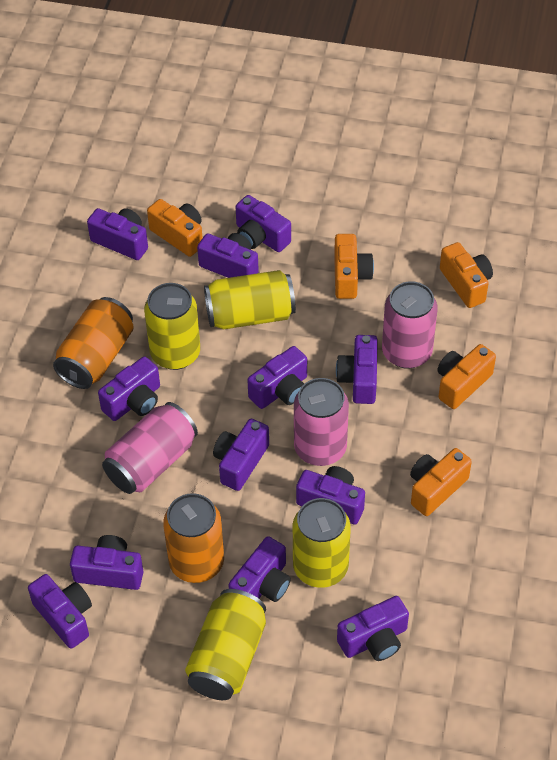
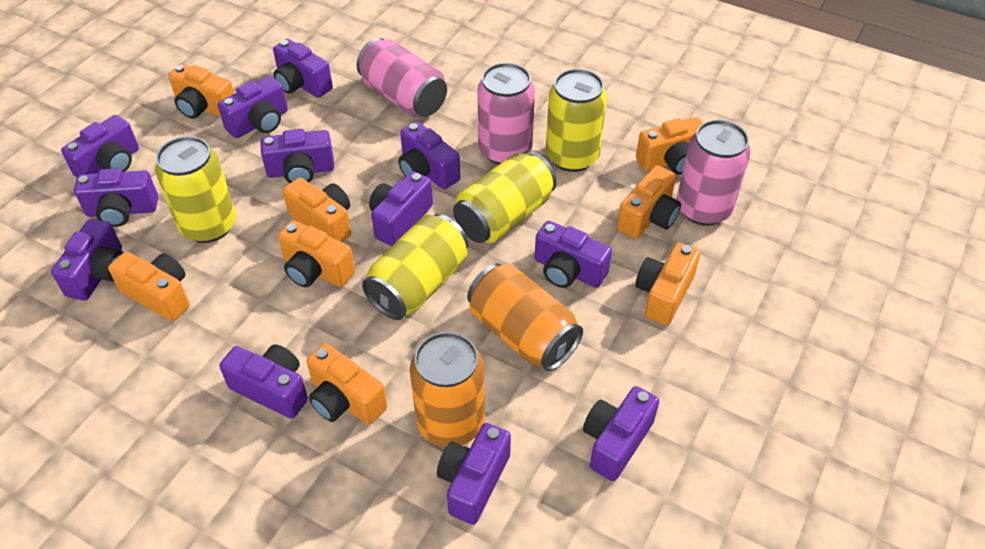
orange camera: 5 -> 8

